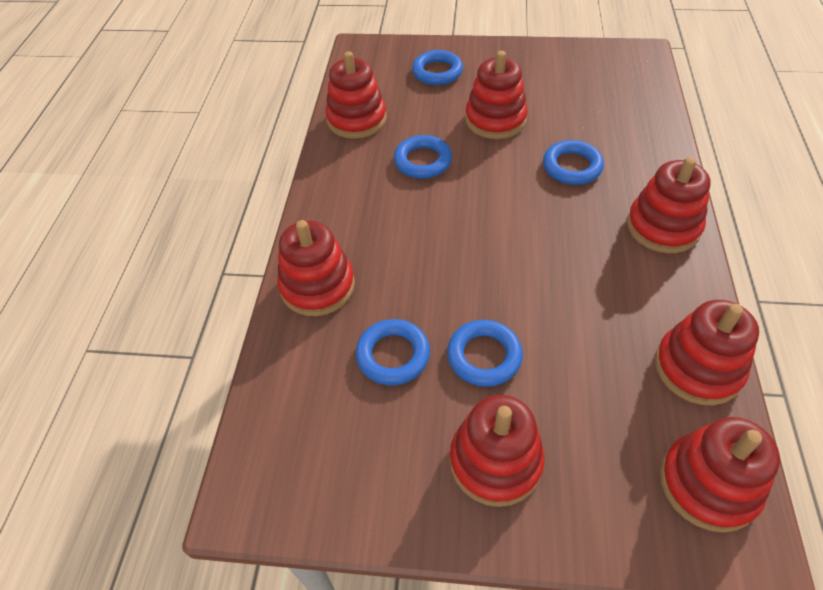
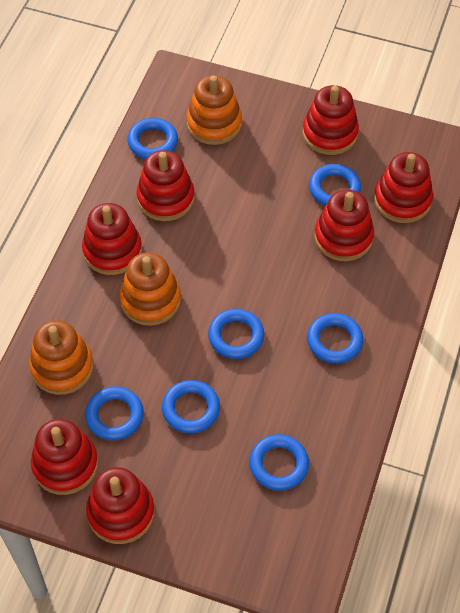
blue ring: 5 -> 7
orange stacking toy: 0 -> 3

